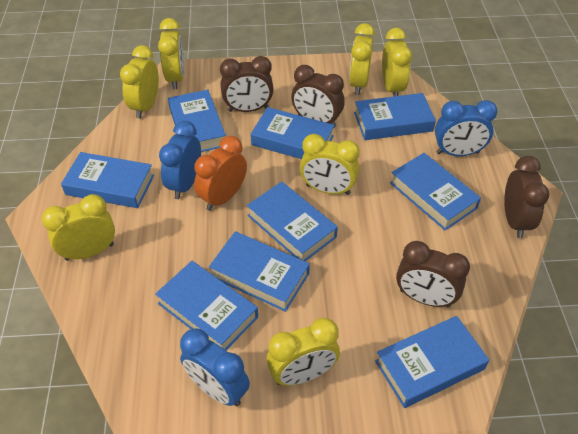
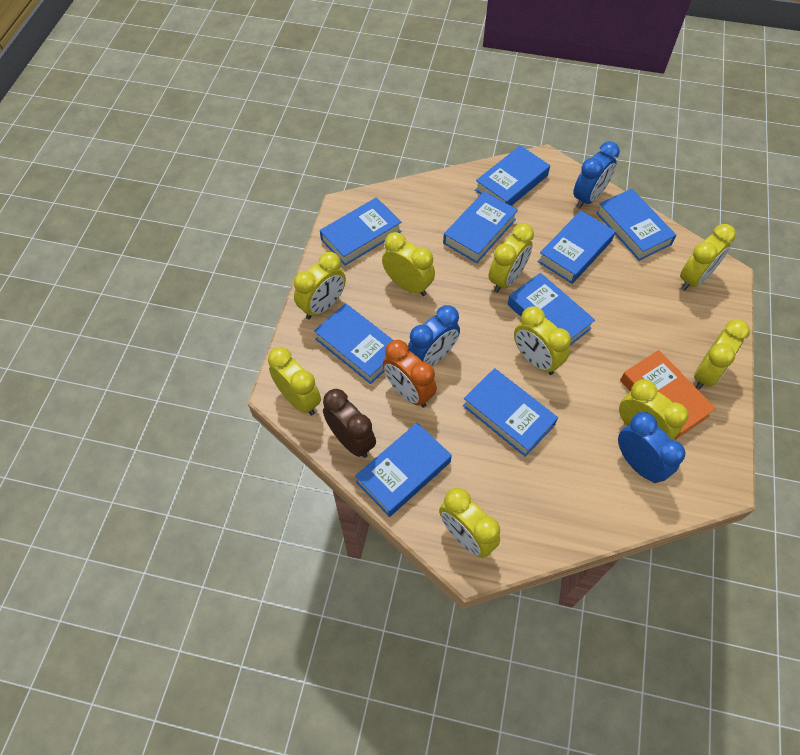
brown clock: 4 -> 1
orange book: 0 -> 1
yellow clock: 7 -> 9

